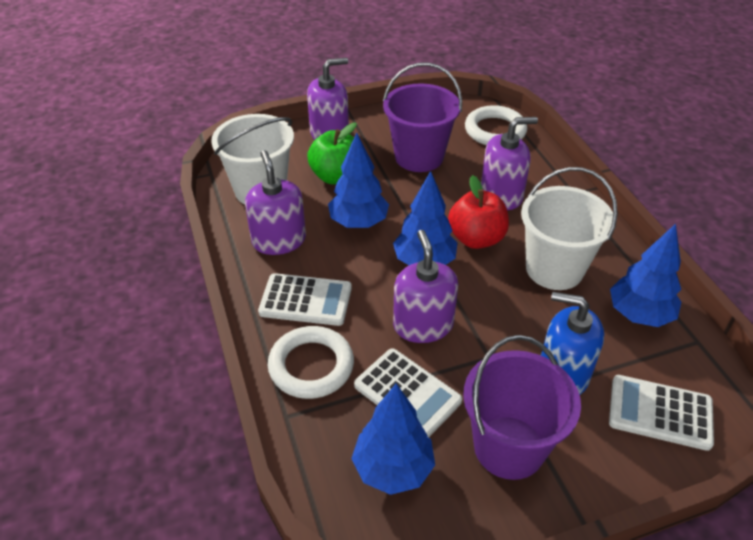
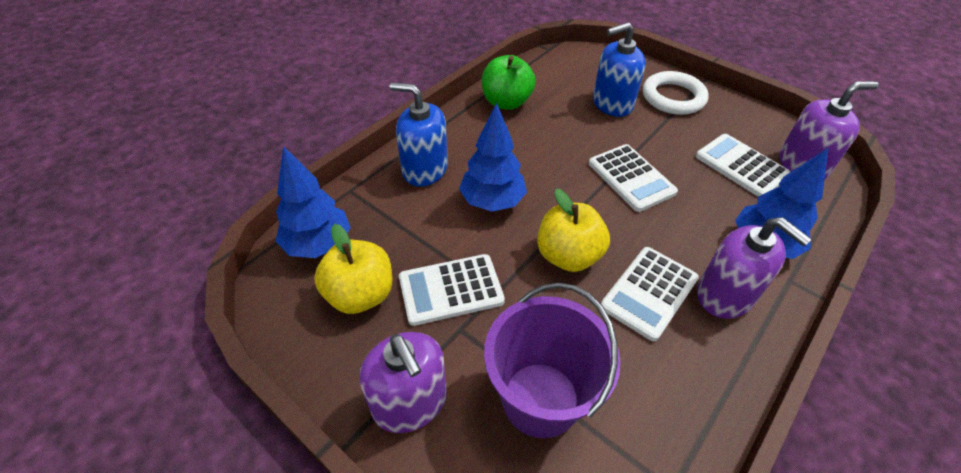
blue soap dispenser: 1 -> 2
blue tree: 4 -> 3
purple bucket: 2 -> 1
purple soap dispenser: 4 -> 3
red apple: 1 -> 0
white bucket: 2 -> 0
white calculator: 3 -> 4
white ring: 2 -> 1
yellow apple: 0 -> 2

